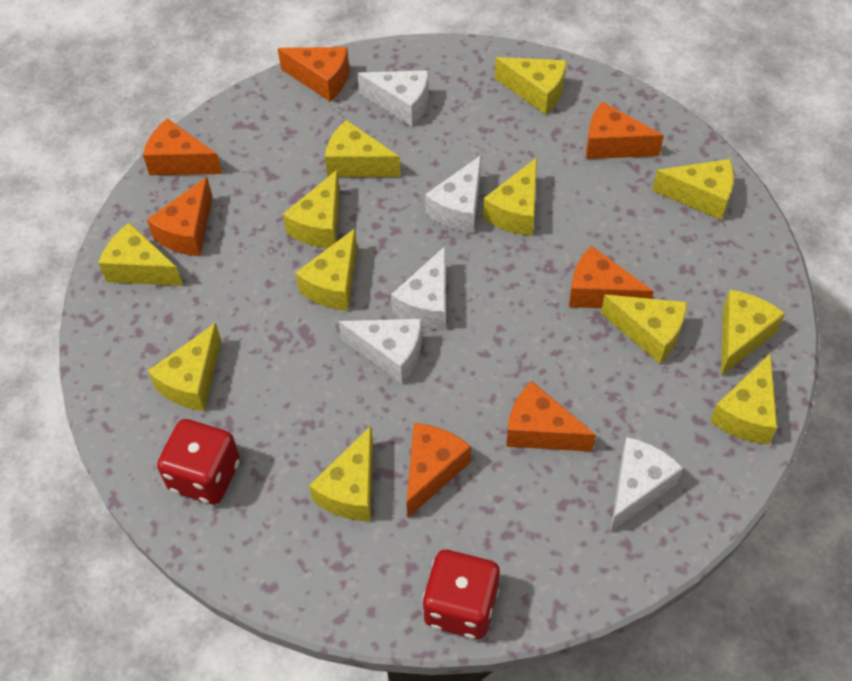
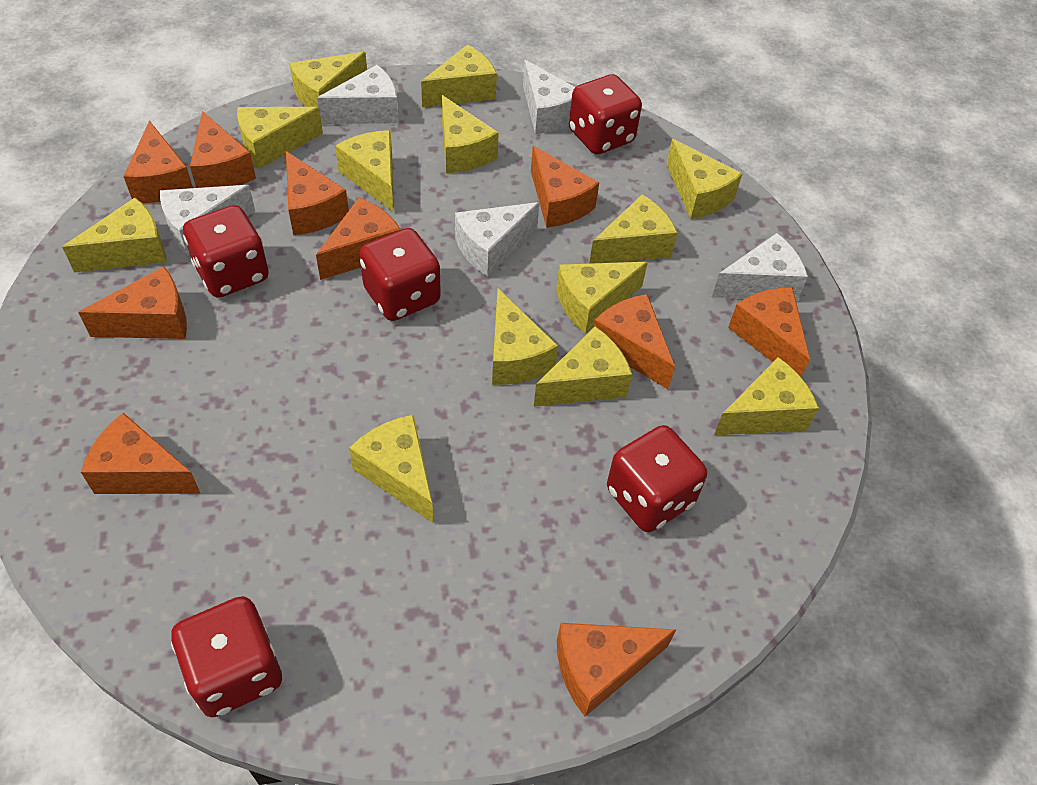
orange cheese: 7 -> 10
red dice: 2 -> 5
yellow cheese: 12 -> 13

